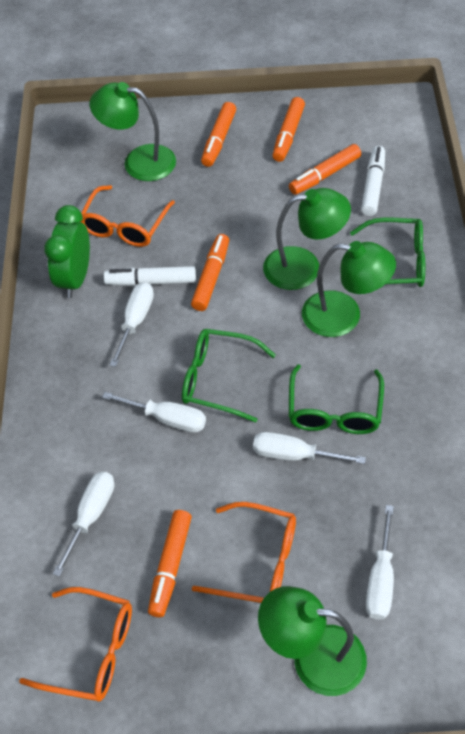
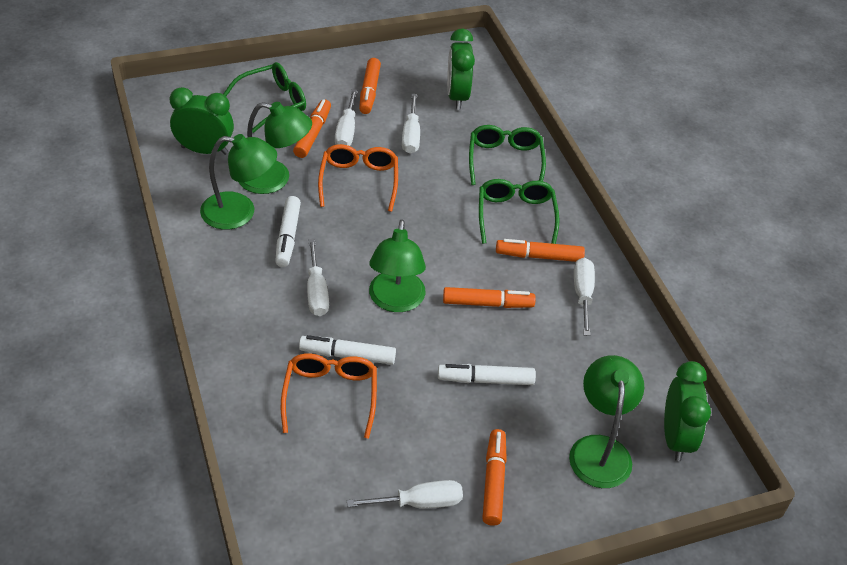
green clock: 1 -> 3
orange glasses: 3 -> 2
white marker: 2 -> 3

